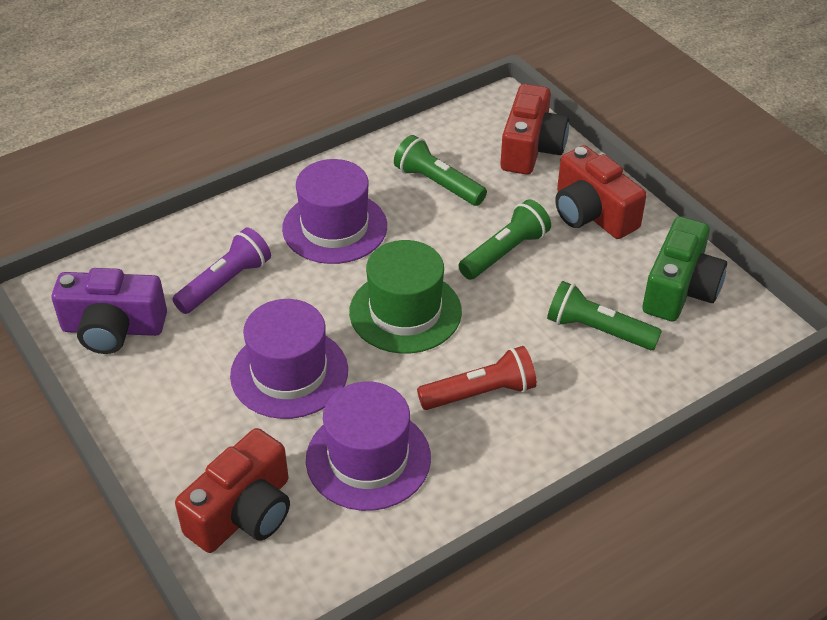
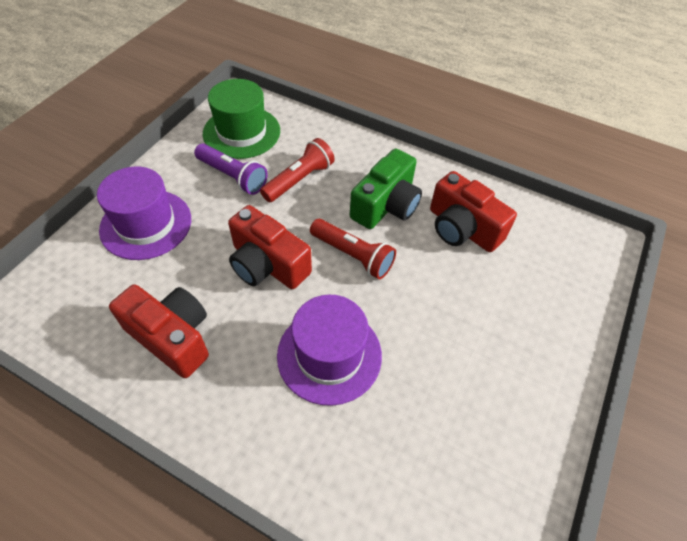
green flashlight: 3 -> 0
purple camera: 1 -> 0
purple hat: 3 -> 2
red flashlight: 1 -> 2

